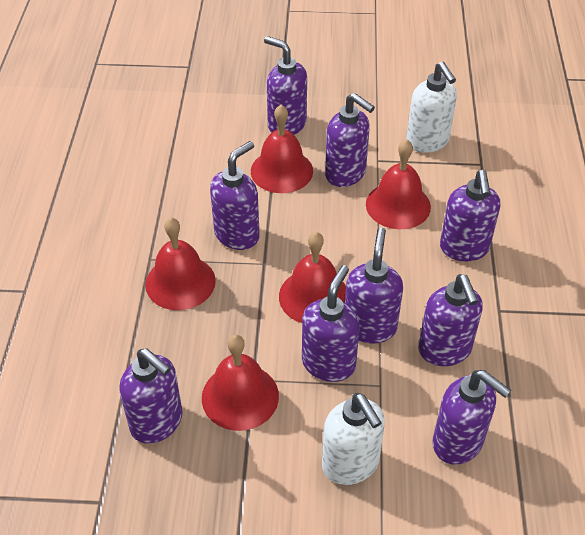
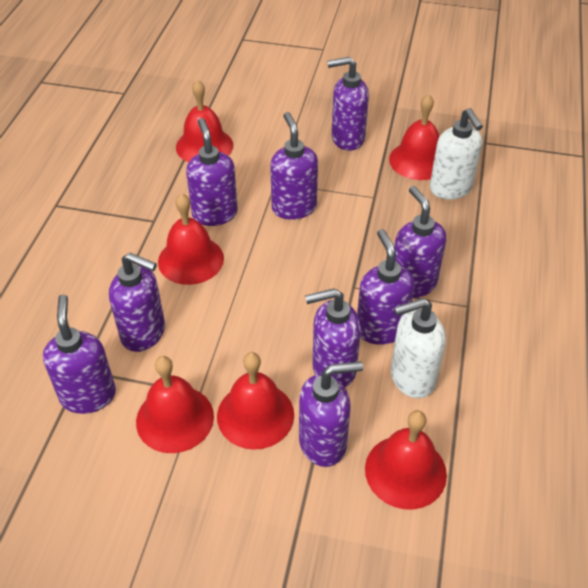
red bell: 5 -> 6

